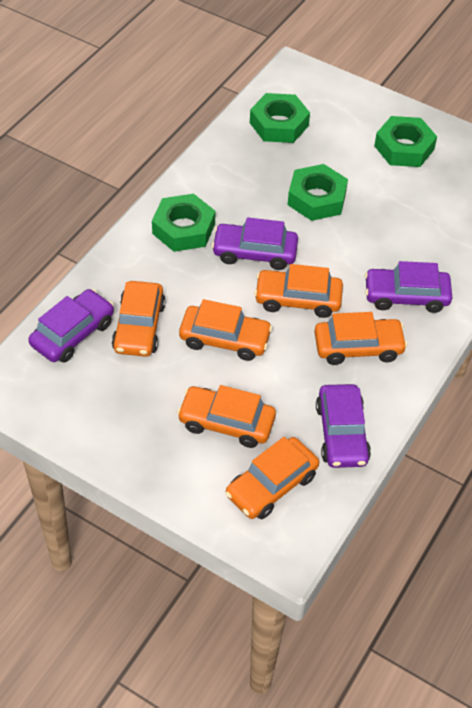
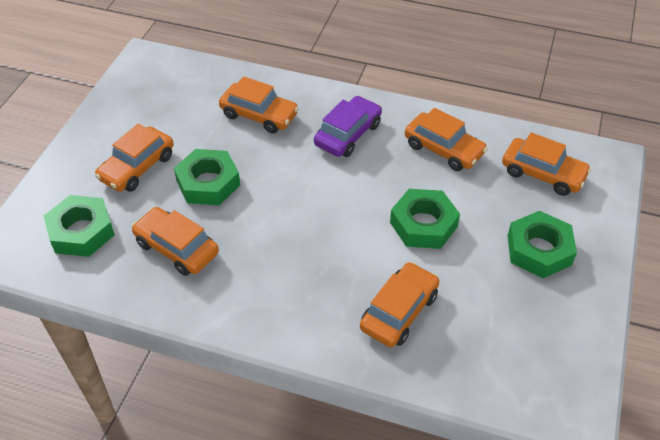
purple car: 4 -> 1

